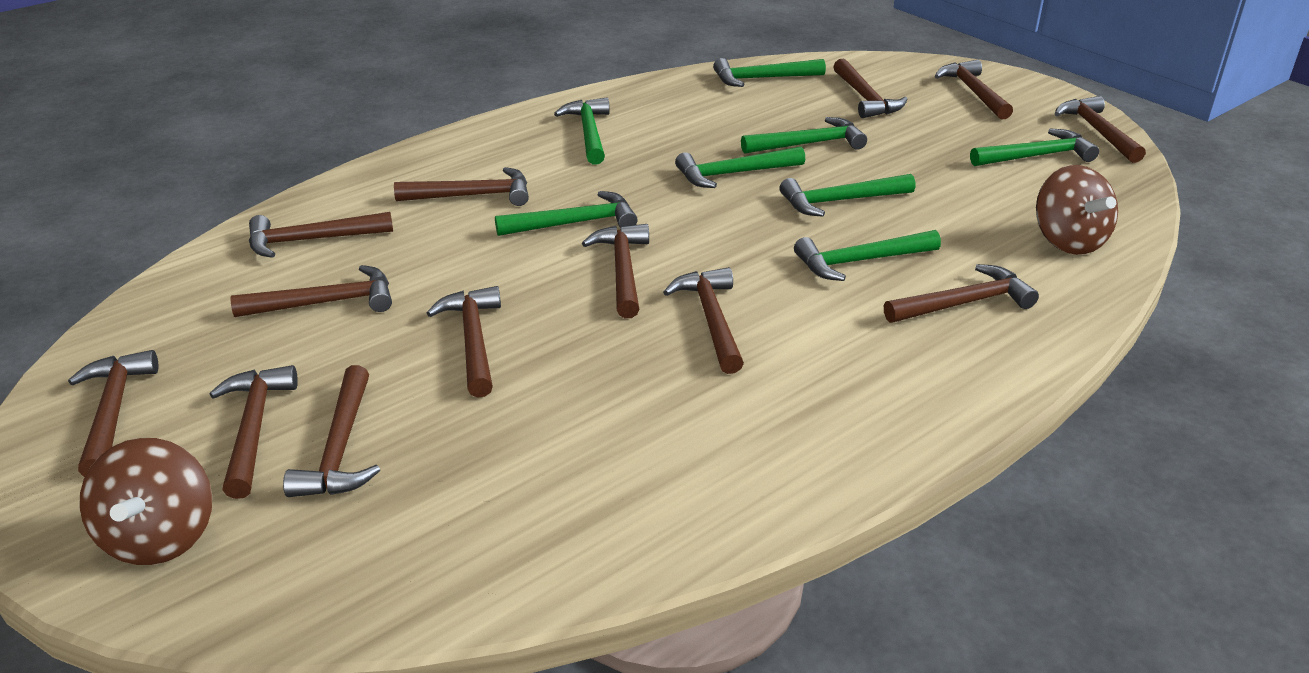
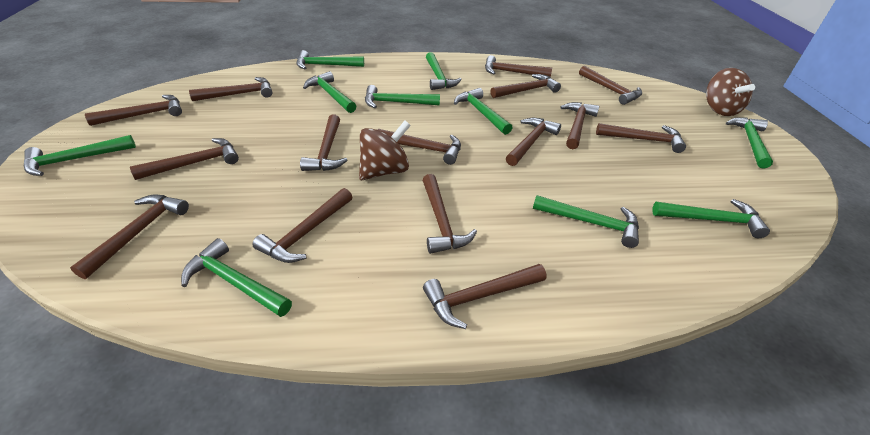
brown hammer: 13 -> 15
green hammer: 8 -> 10

